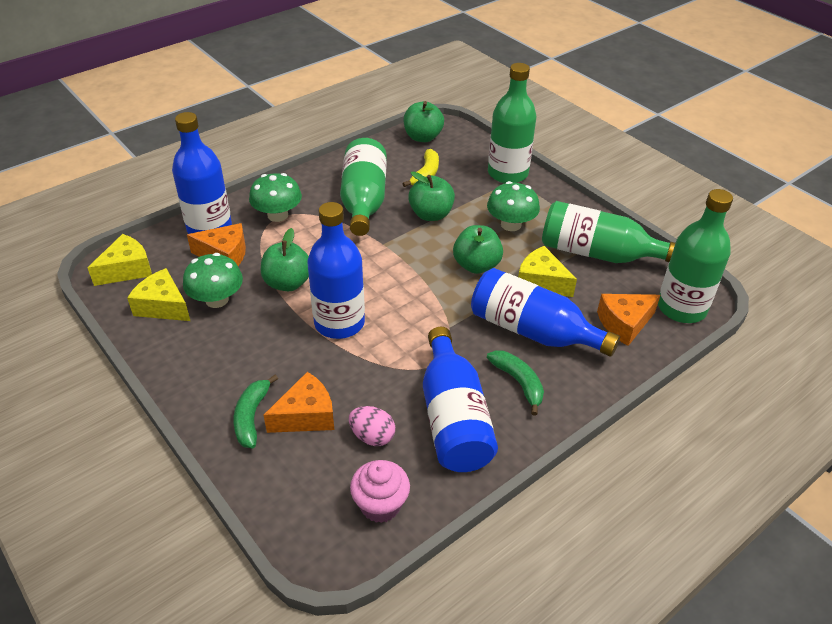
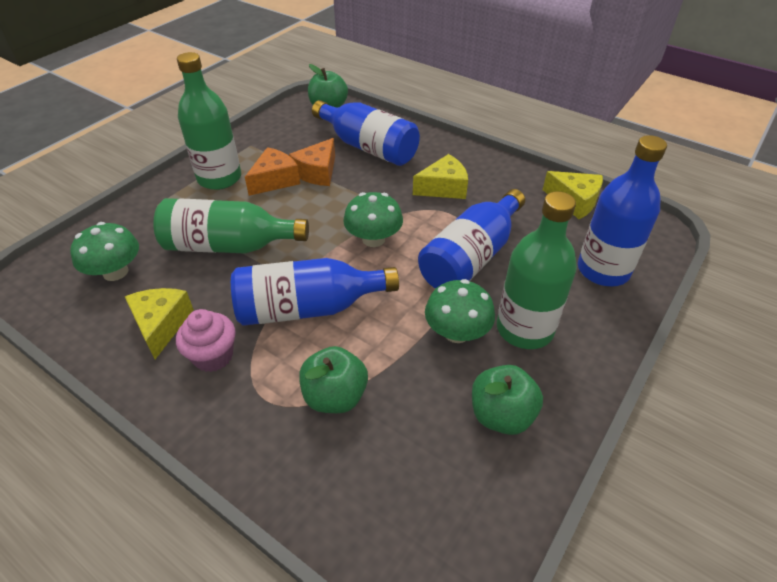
green apple: 4 -> 3
green banana: 2 -> 0
green bottle: 4 -> 3
orange cheese: 3 -> 2
pink egg: 1 -> 0
yellow banana: 1 -> 0

